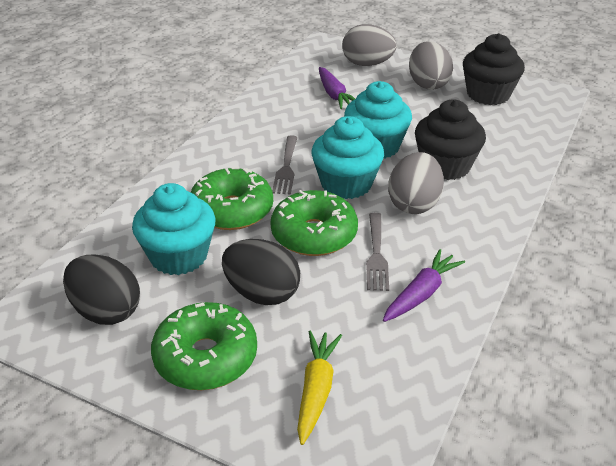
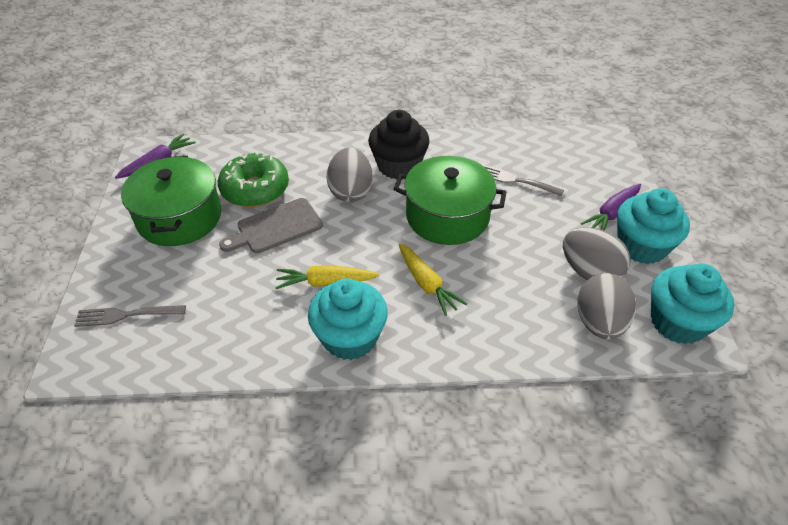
black cupcake: 2 -> 1
black egg: 2 -> 0
green donut: 3 -> 1
green pot: 0 -> 2
grey cutting board: 0 -> 1
yellow carrot: 1 -> 2

